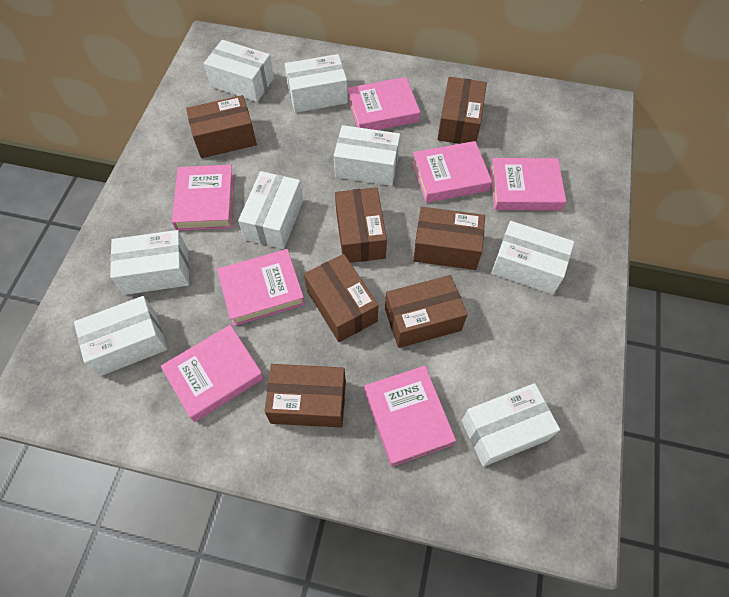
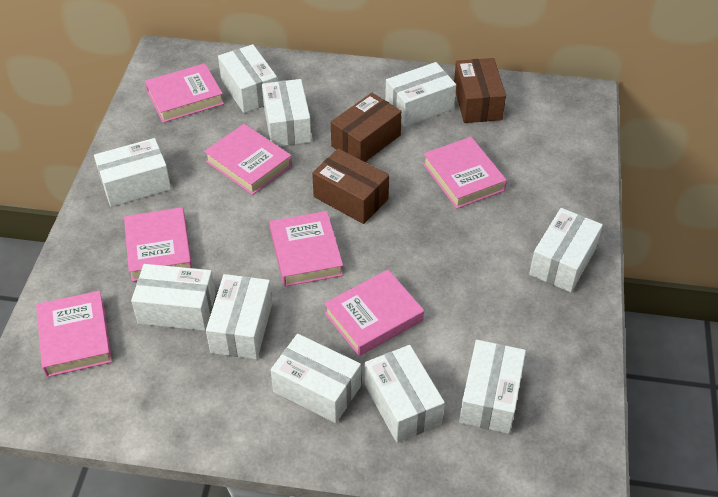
brown box: 7 -> 3
white box: 8 -> 10

